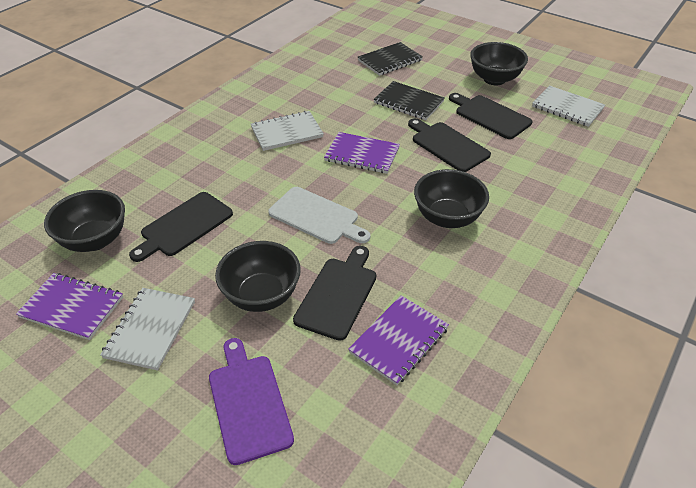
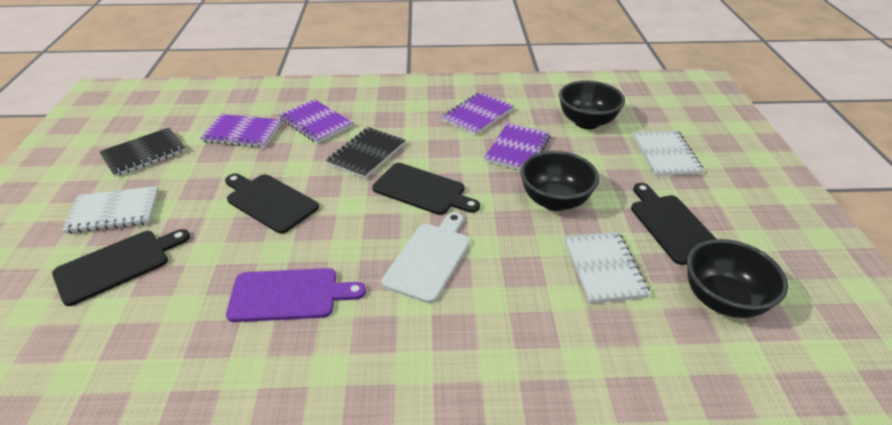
black bowl: 4 -> 3
purple notebook: 3 -> 4

